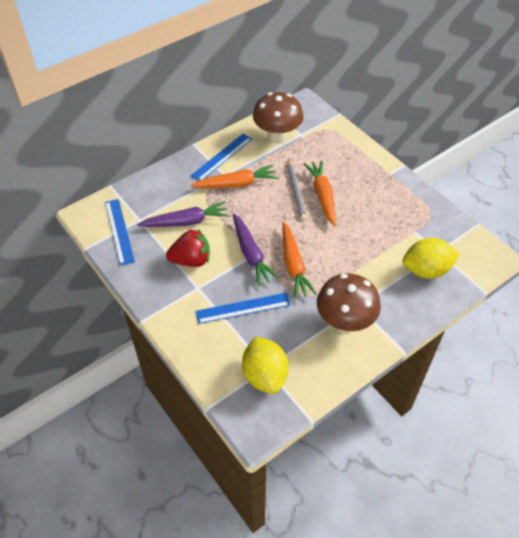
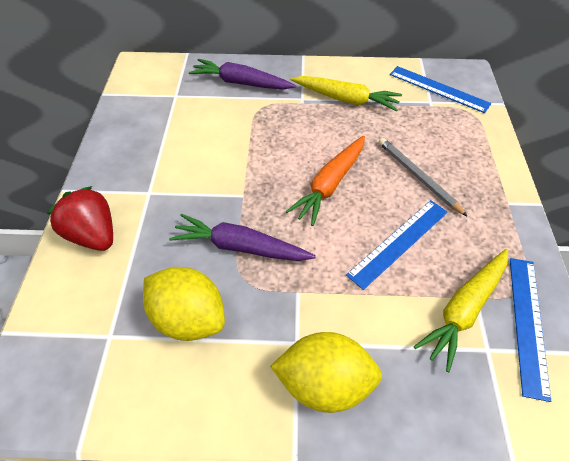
brown mushroom: 2 -> 0
orange carrot: 3 -> 1
yellow carrot: 0 -> 2

